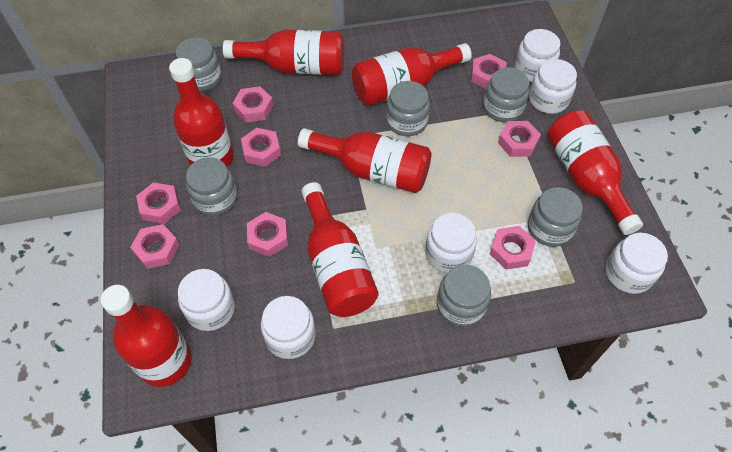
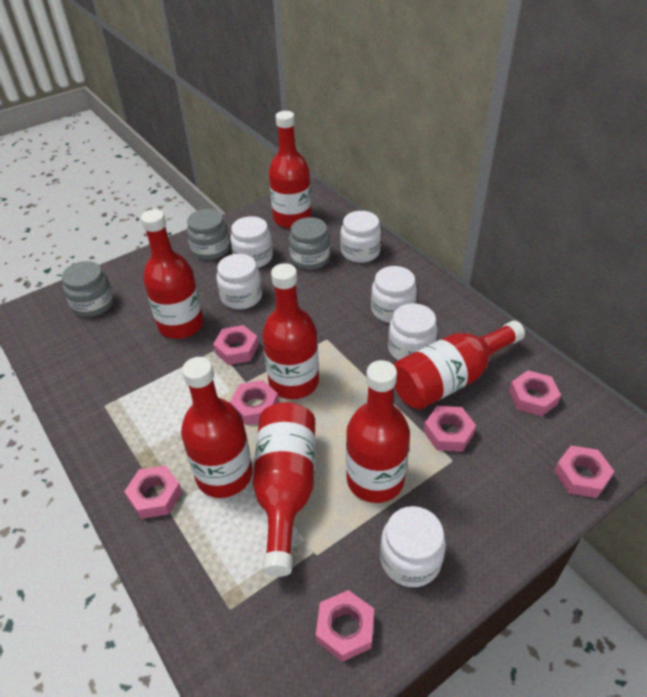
grey jar: 6 -> 3
pink nut: 8 -> 7

